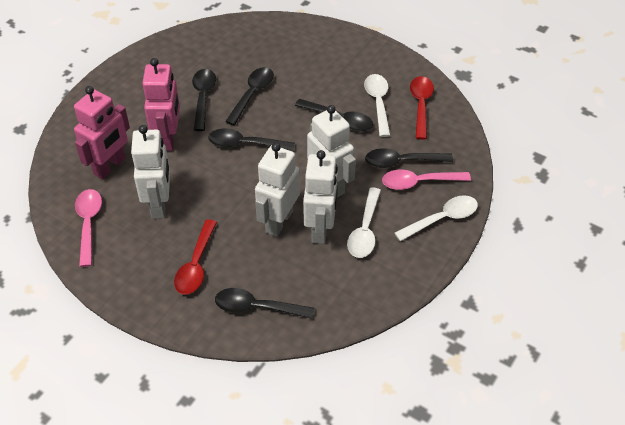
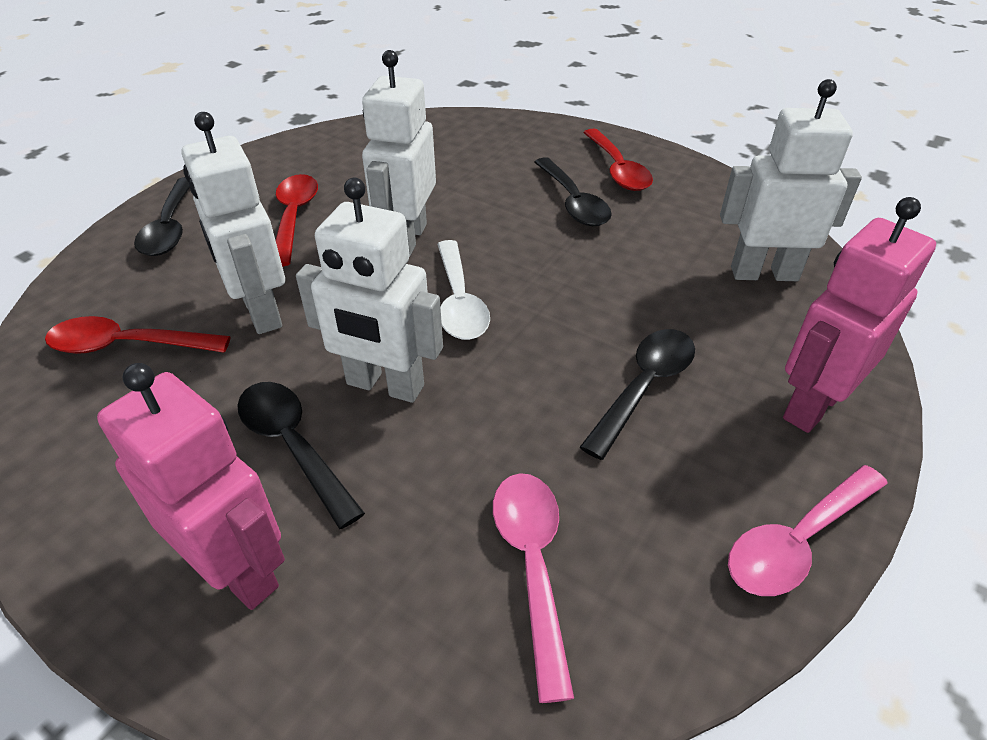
black spoon: 6 -> 4
red spoon: 2 -> 3
white spoon: 3 -> 1

